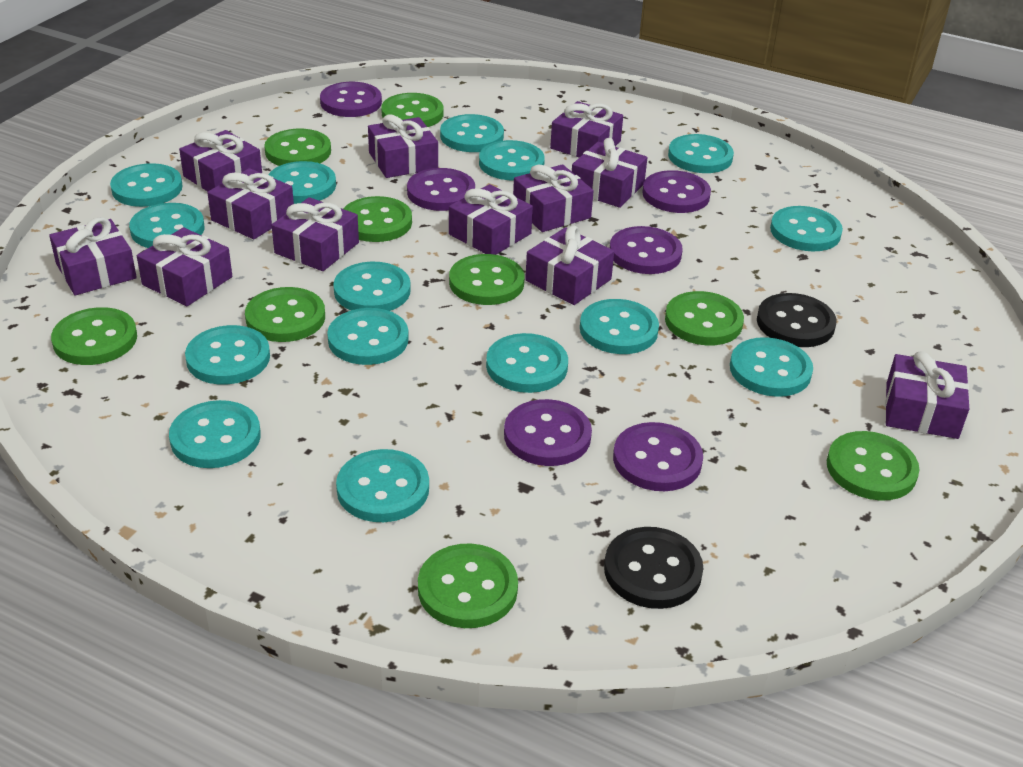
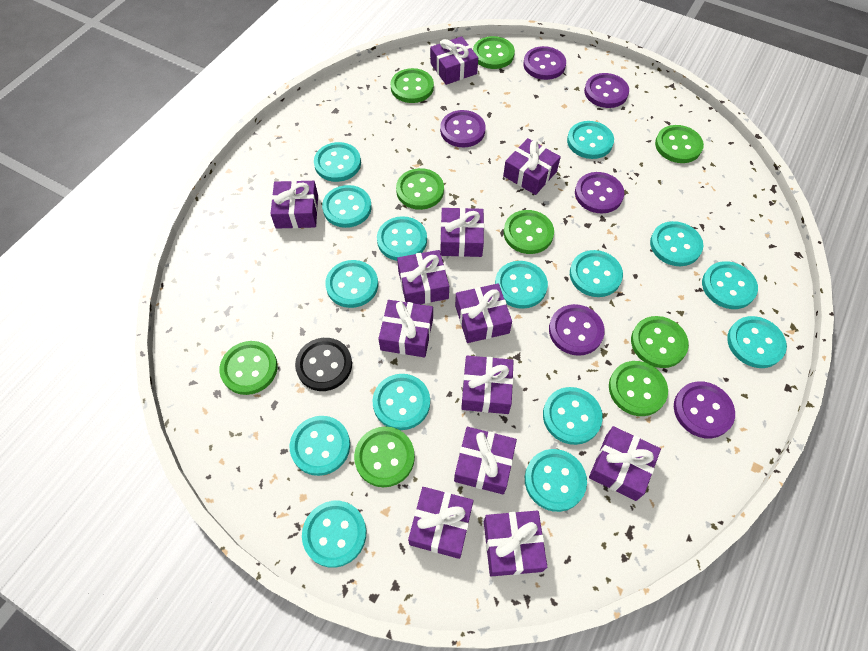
black button: 2 -> 1

